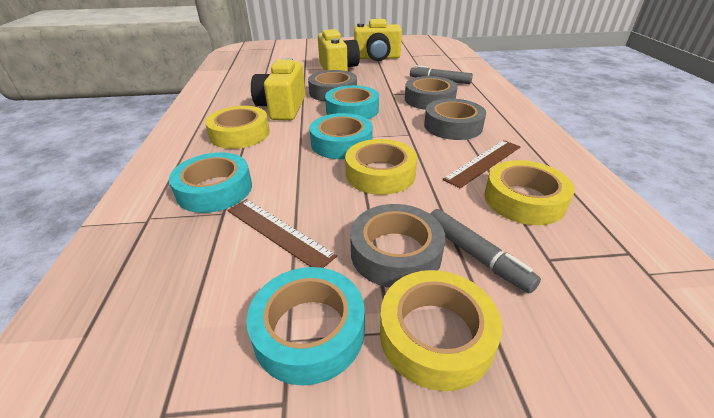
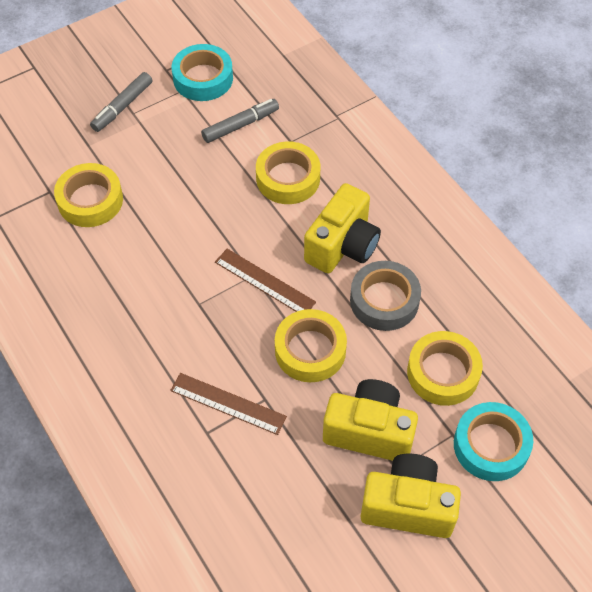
grey tape: 4 -> 1
turquoise tape: 4 -> 2

